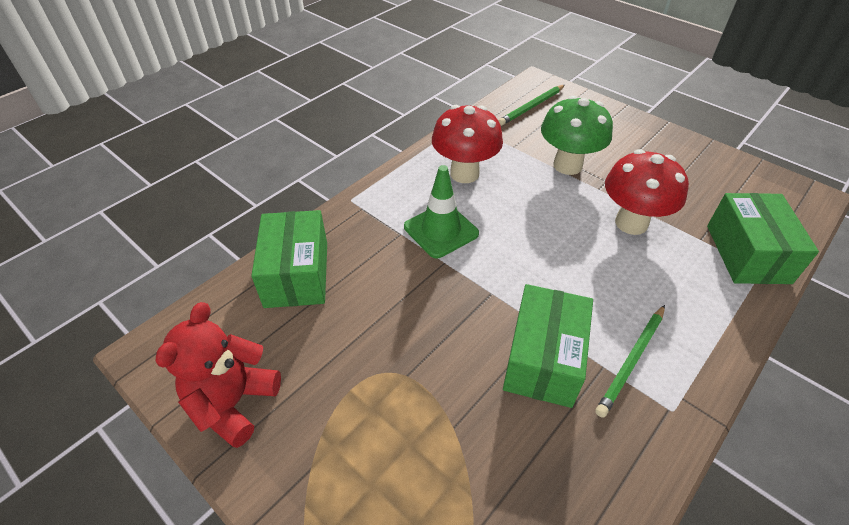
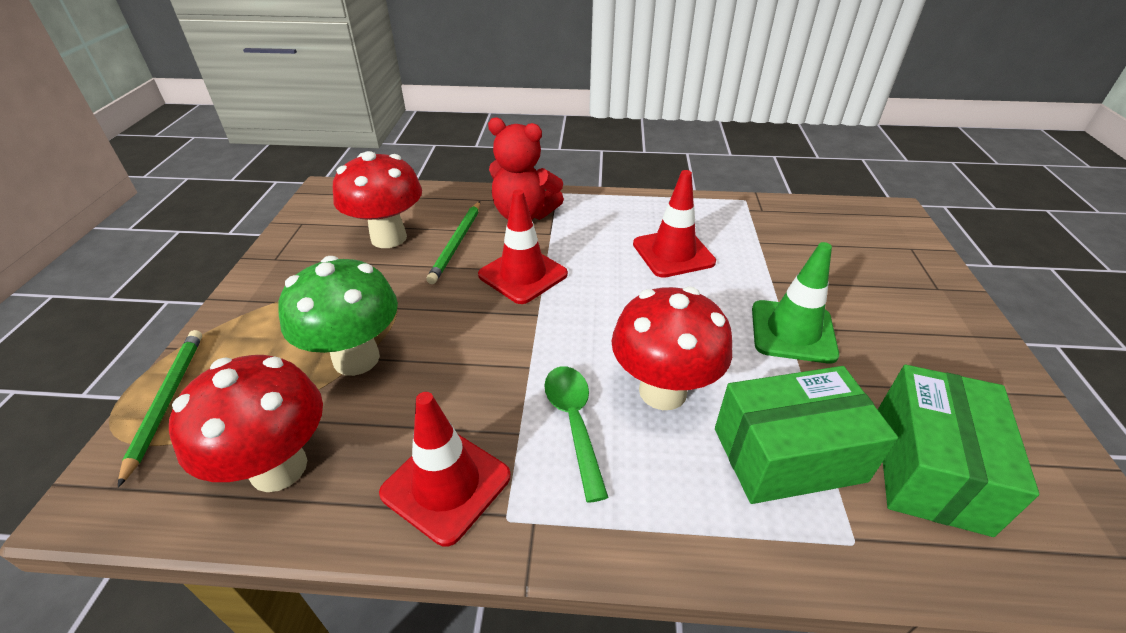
green box: 3 -> 2
green spoon: 0 -> 1
red mushroom: 2 -> 3
red traffic cone: 0 -> 3

